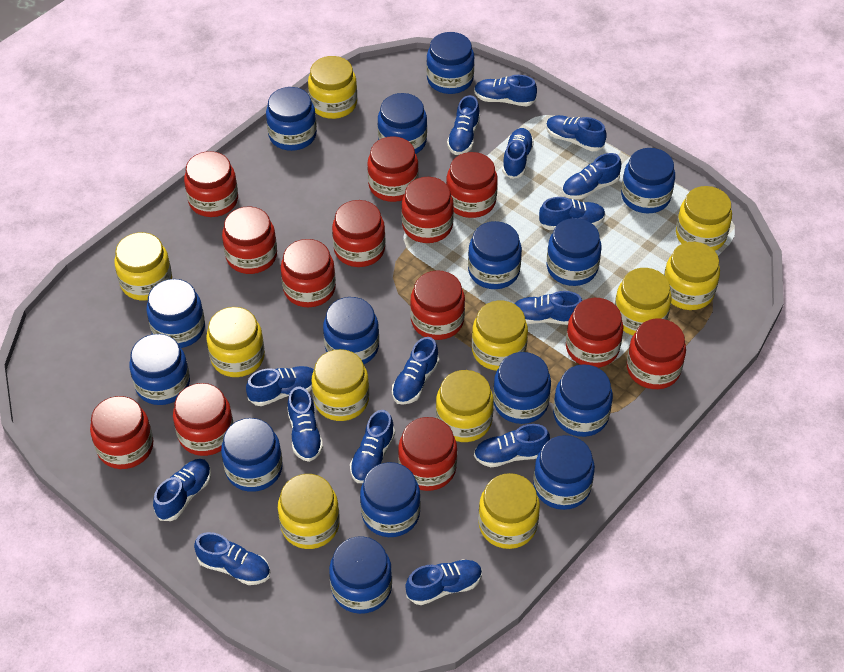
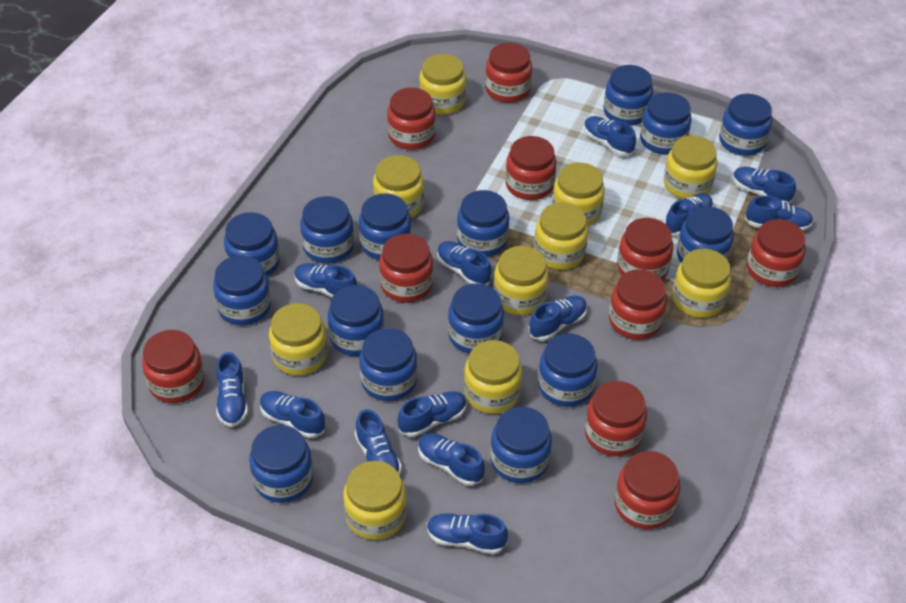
blue shoe: 15 -> 13
red jar: 13 -> 10
yellow jar: 11 -> 10

